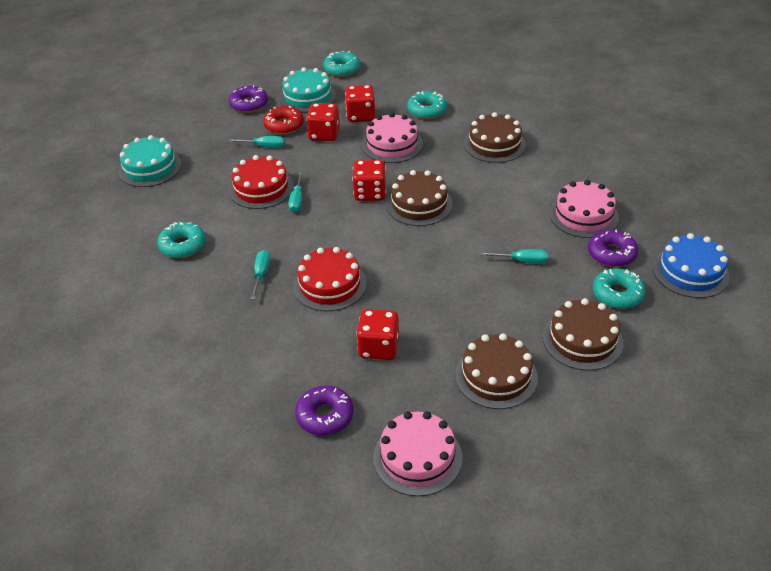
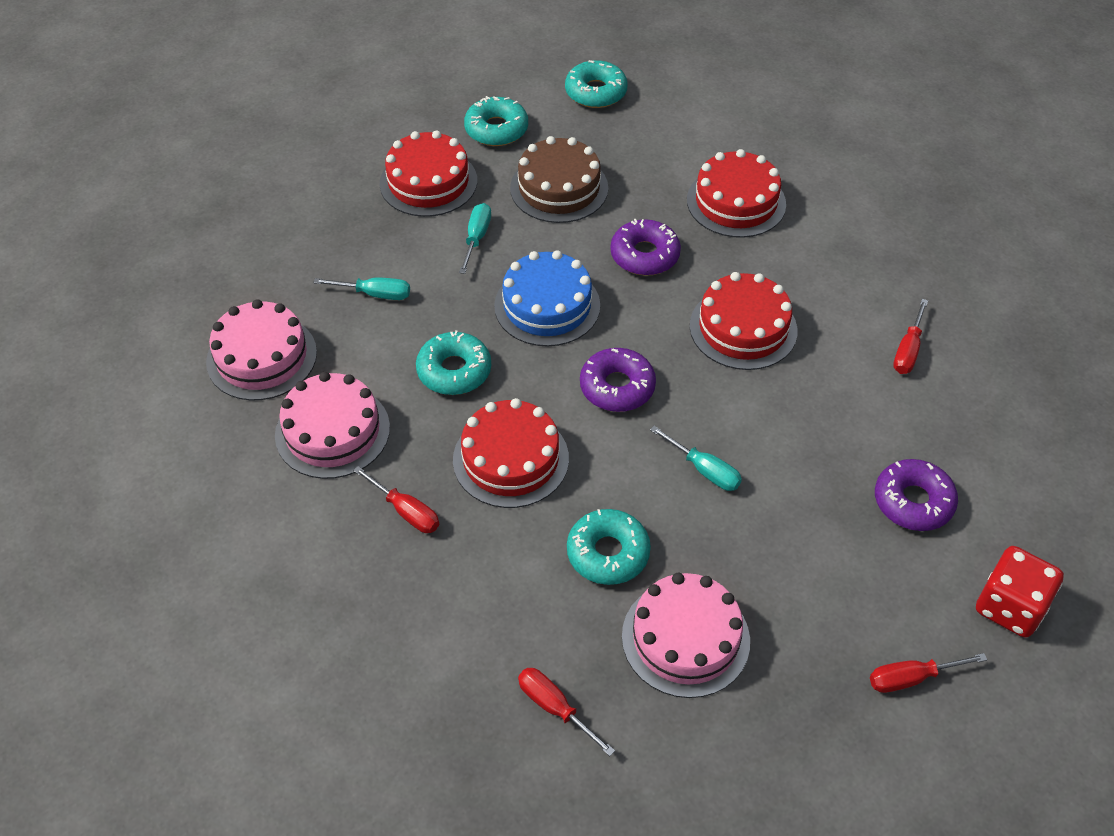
brown cake: 4 -> 1
red cake: 2 -> 4
red dice: 4 -> 1
red donut: 1 -> 0
red screwdriver: 0 -> 4
turquoise cake: 2 -> 0
turquoise screwdriver: 4 -> 3

